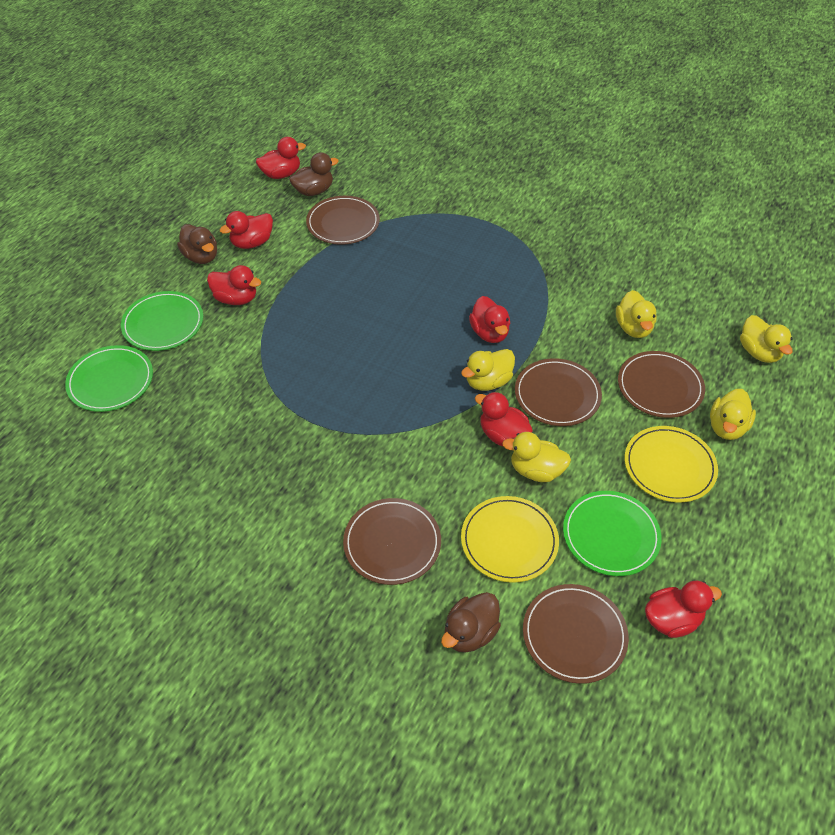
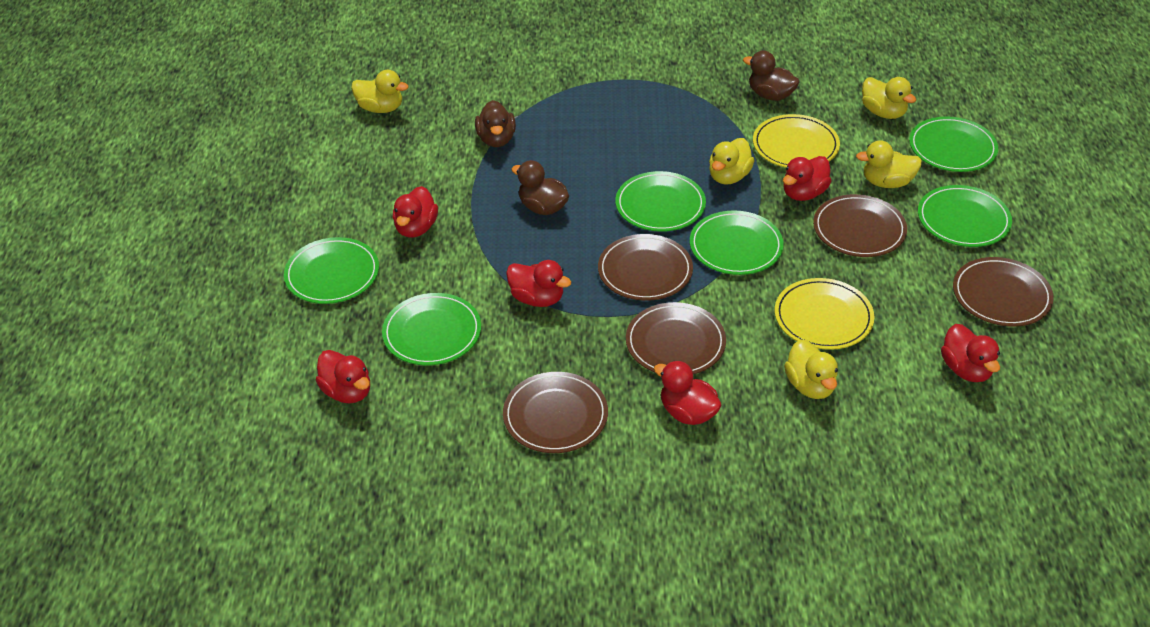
green plate: 3 -> 6

